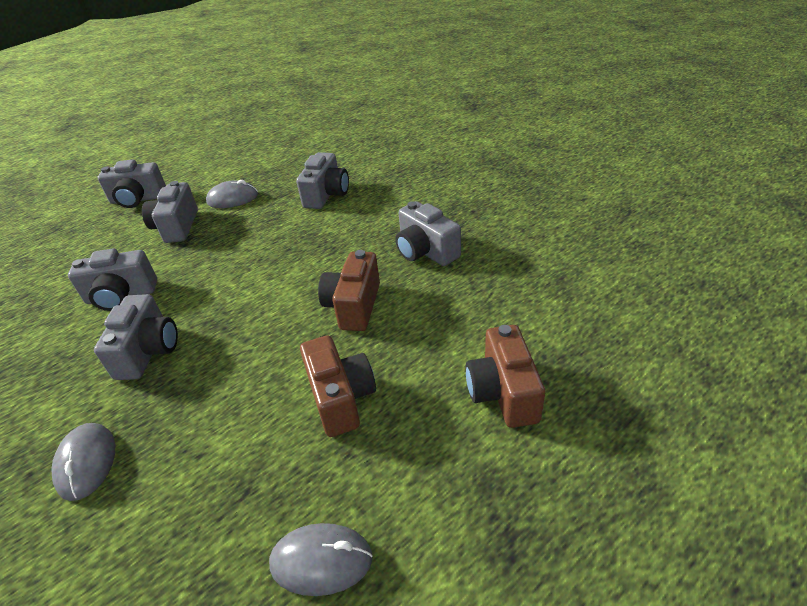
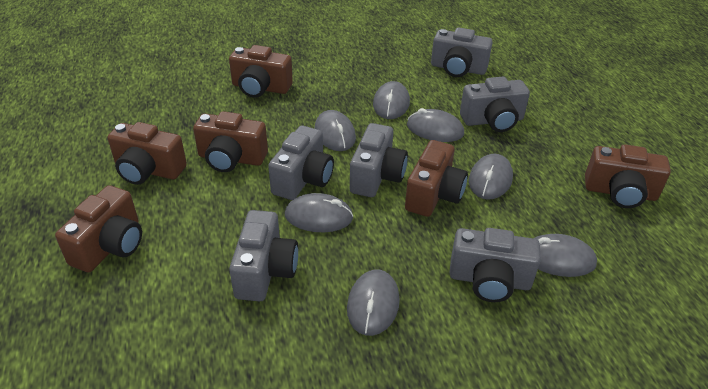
brown camera: 3 -> 6
grey mouse: 3 -> 7

